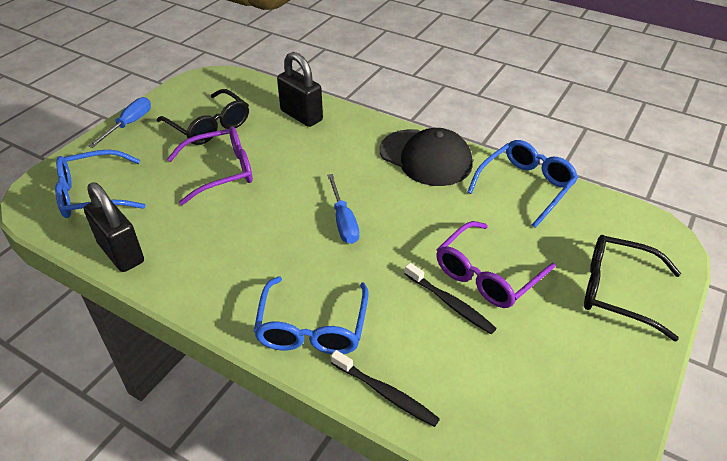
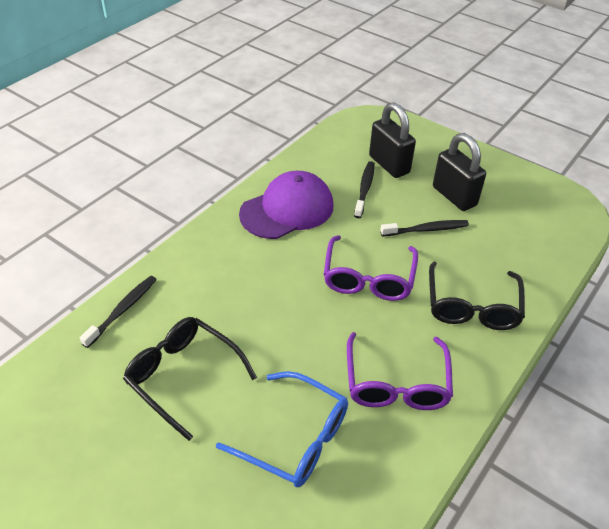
black cap: 1 -> 0
black toothbrush: 2 -> 3
blue glasses: 3 -> 1
blue screwdriver: 2 -> 0
purple cap: 0 -> 1

